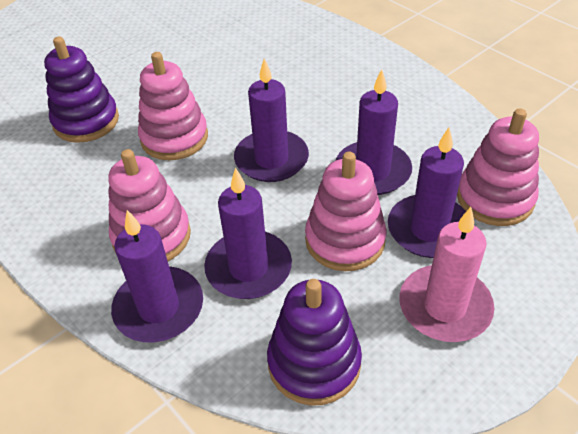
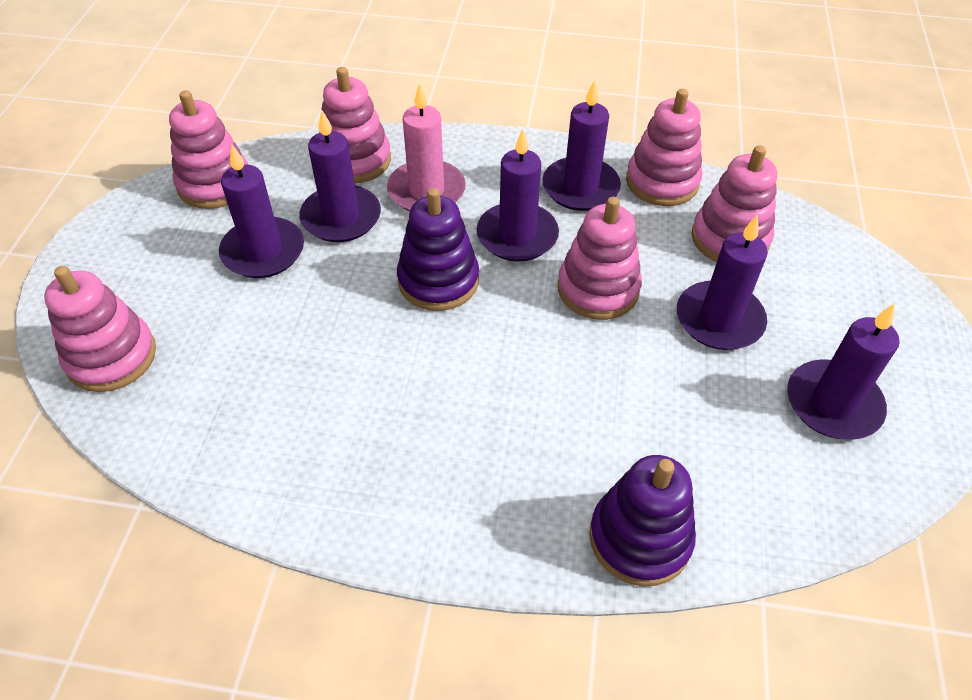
pink stacking toy: 4 -> 6
purple candle: 5 -> 6

